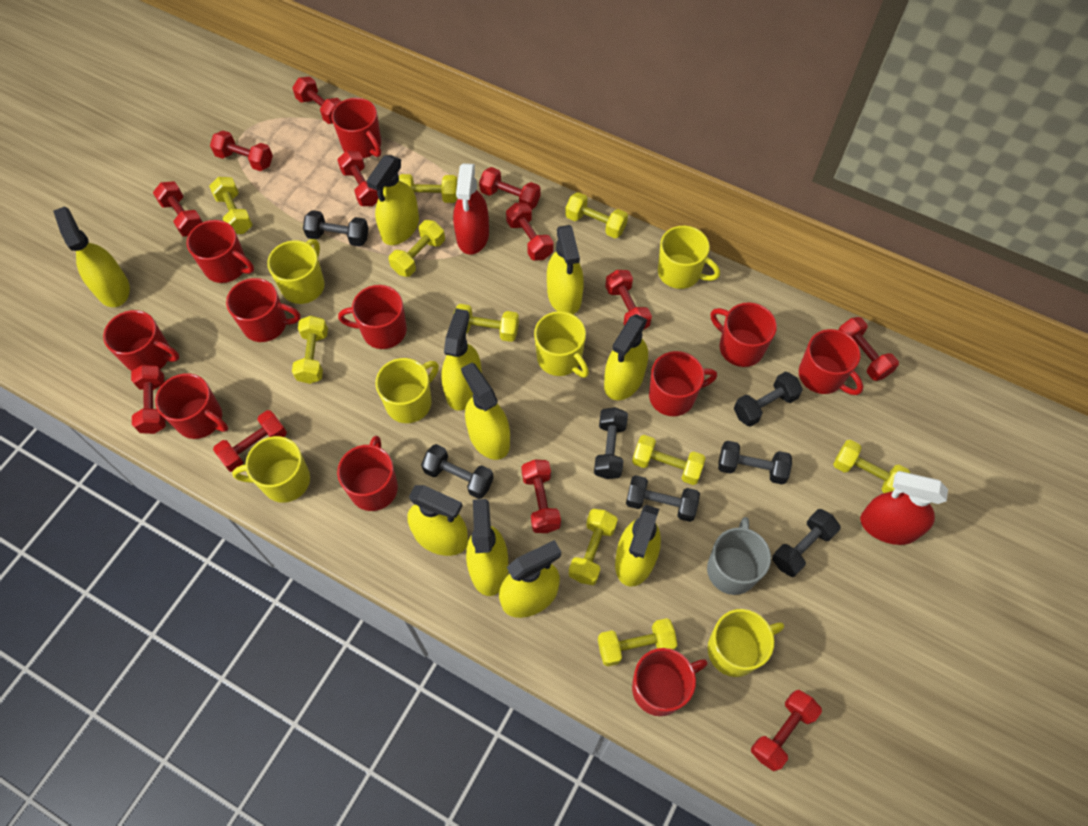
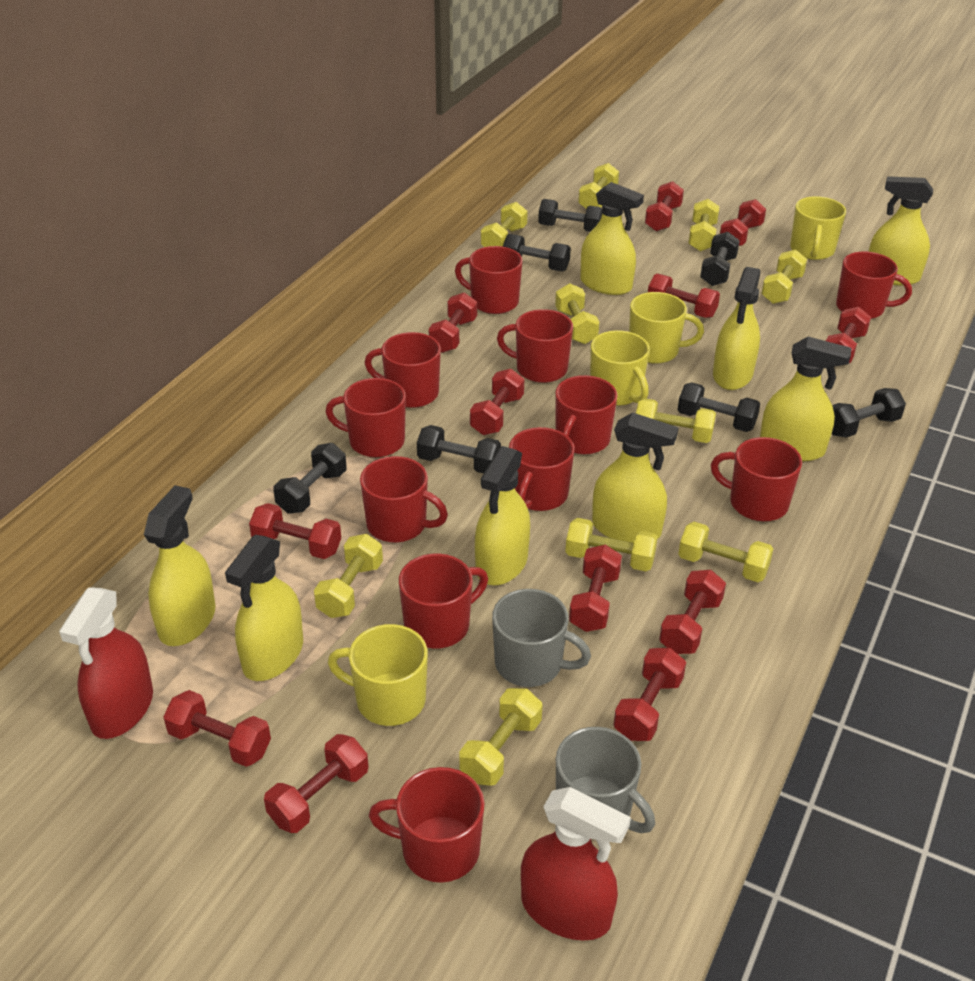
grey mug: 1 -> 2
yellow mug: 6 -> 4
yellow spray bottle: 10 -> 8

